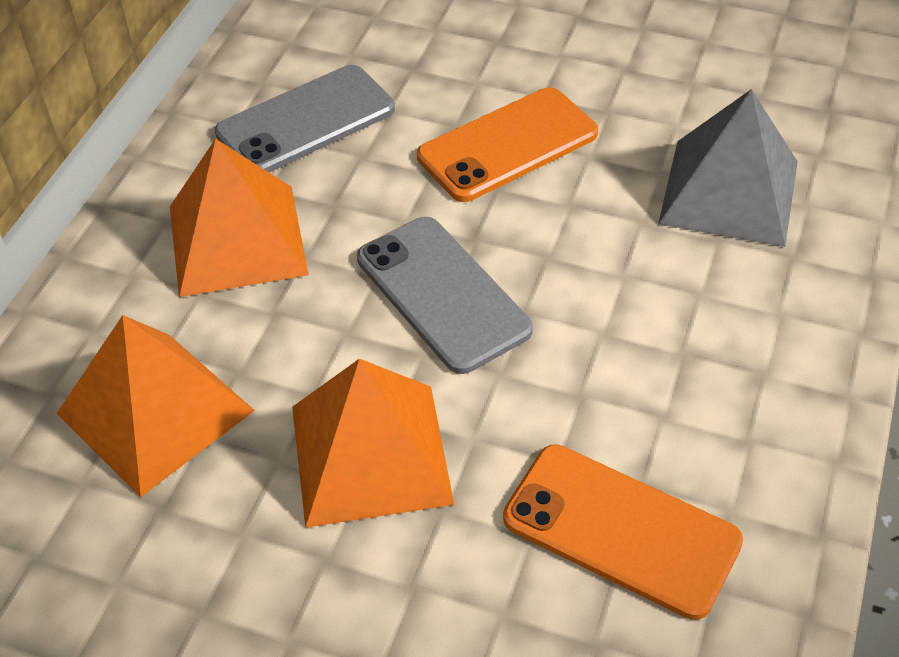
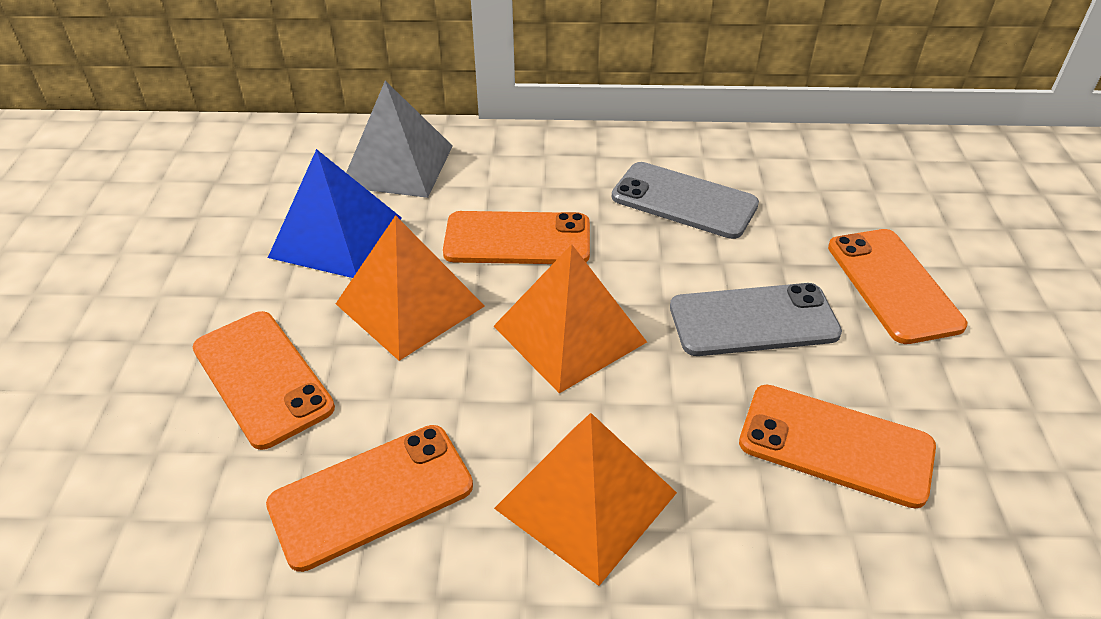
blue pyramid: 0 -> 1
orange phone: 2 -> 5

